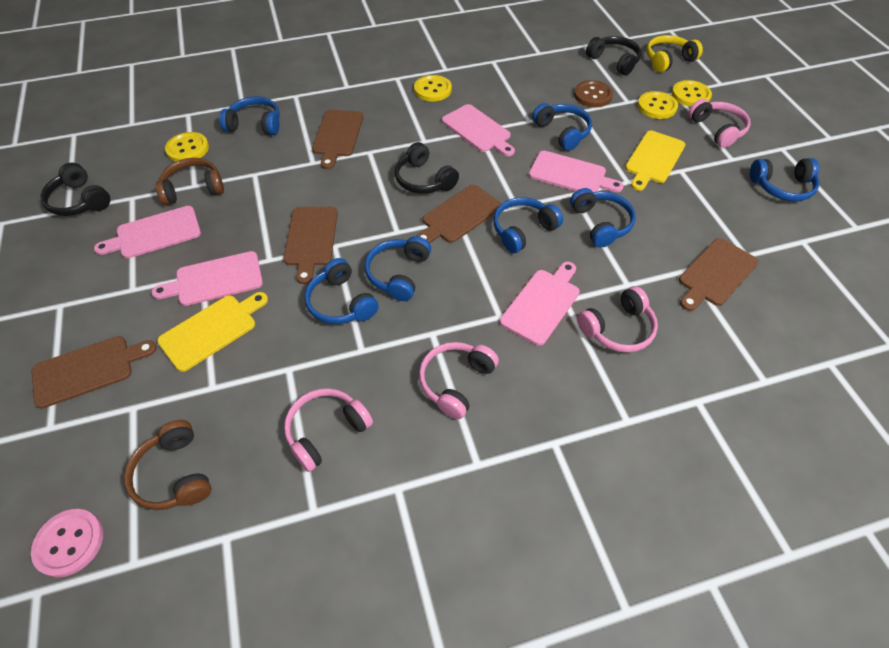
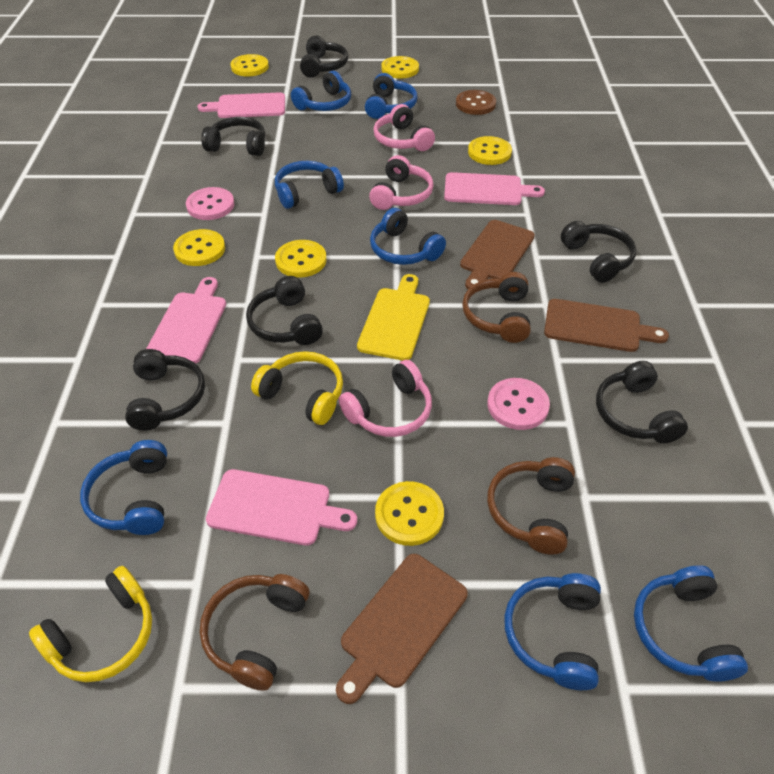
black headphones: 3 -> 6
brown cutting board: 5 -> 3
brown headphones: 2 -> 3
pink button: 1 -> 2
pink cutting board: 5 -> 4
pink headphones: 4 -> 3
yellow button: 4 -> 6
yellow cutting board: 2 -> 1
yellow headphones: 1 -> 2

